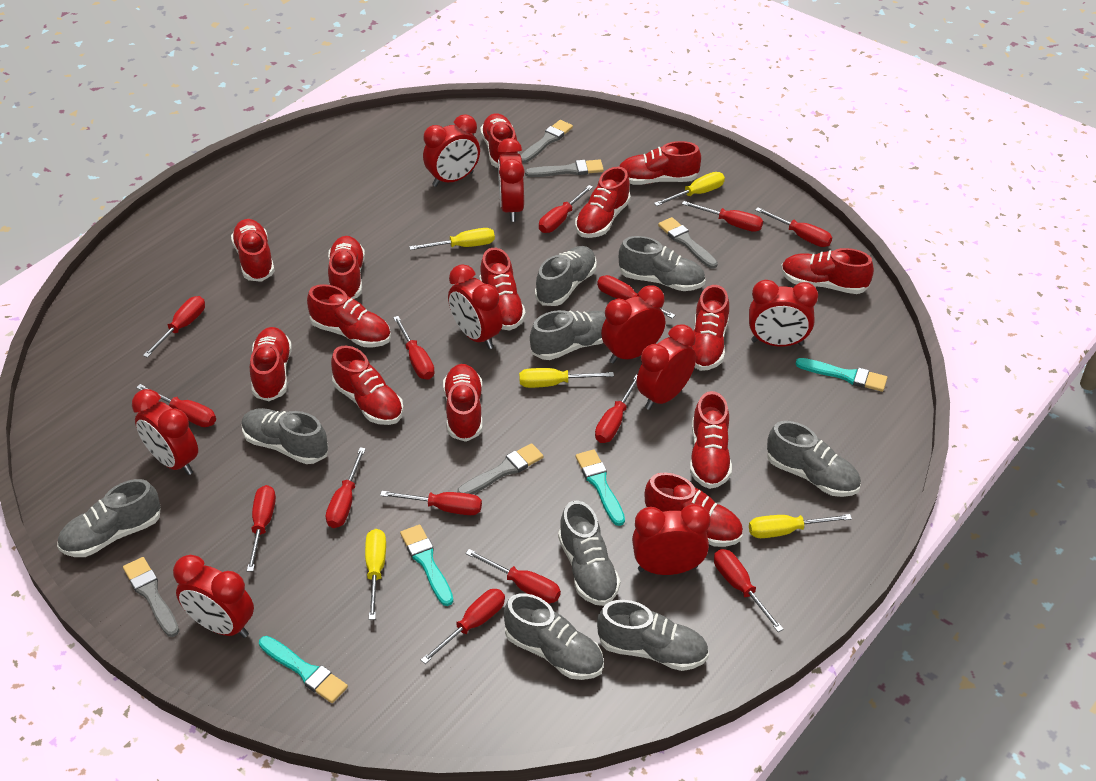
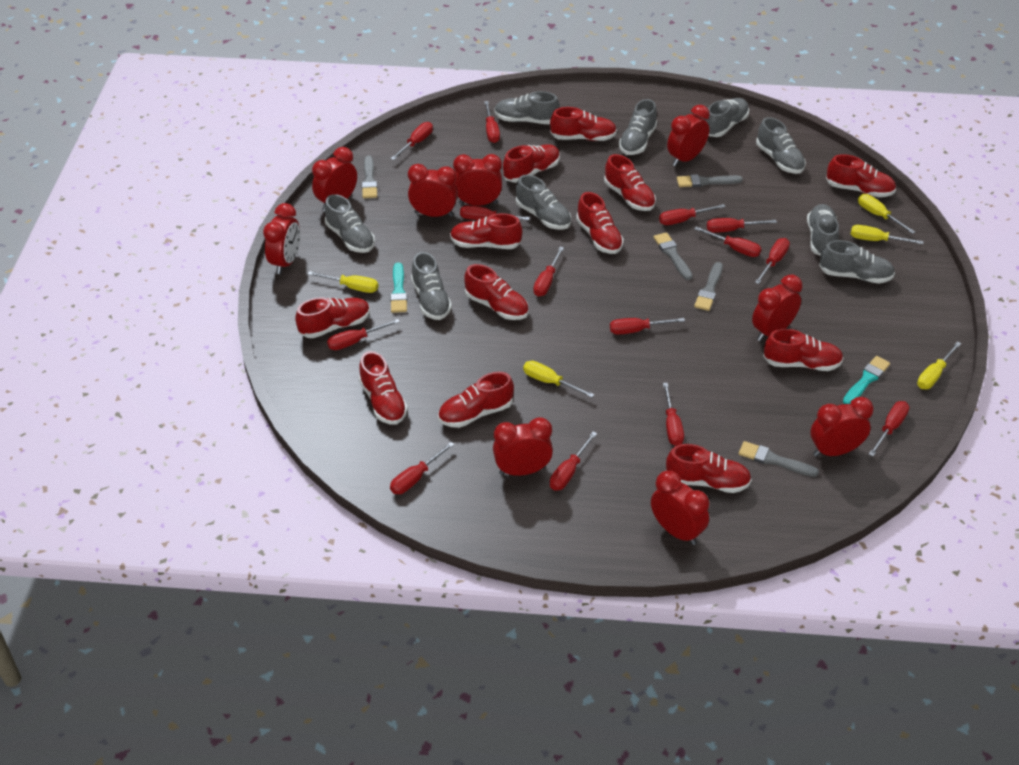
red shoe: 14 -> 12
turquoise brush: 4 -> 2

